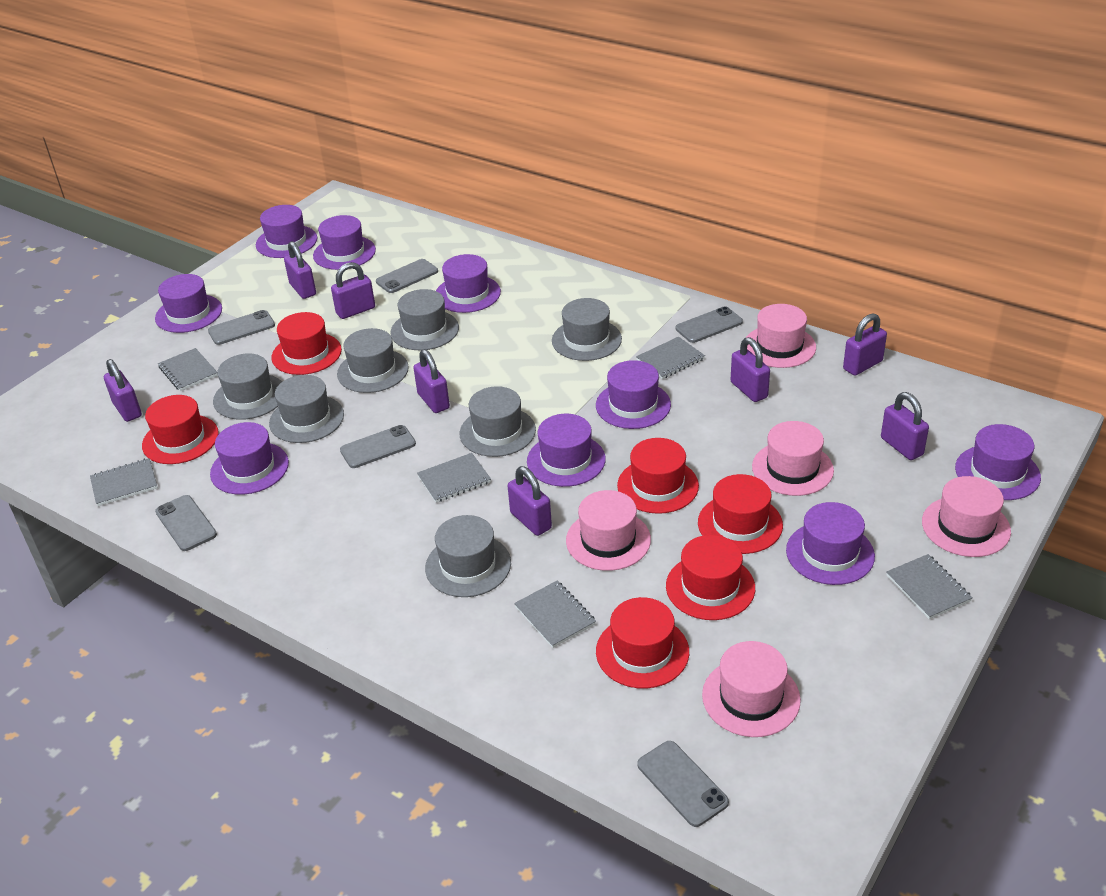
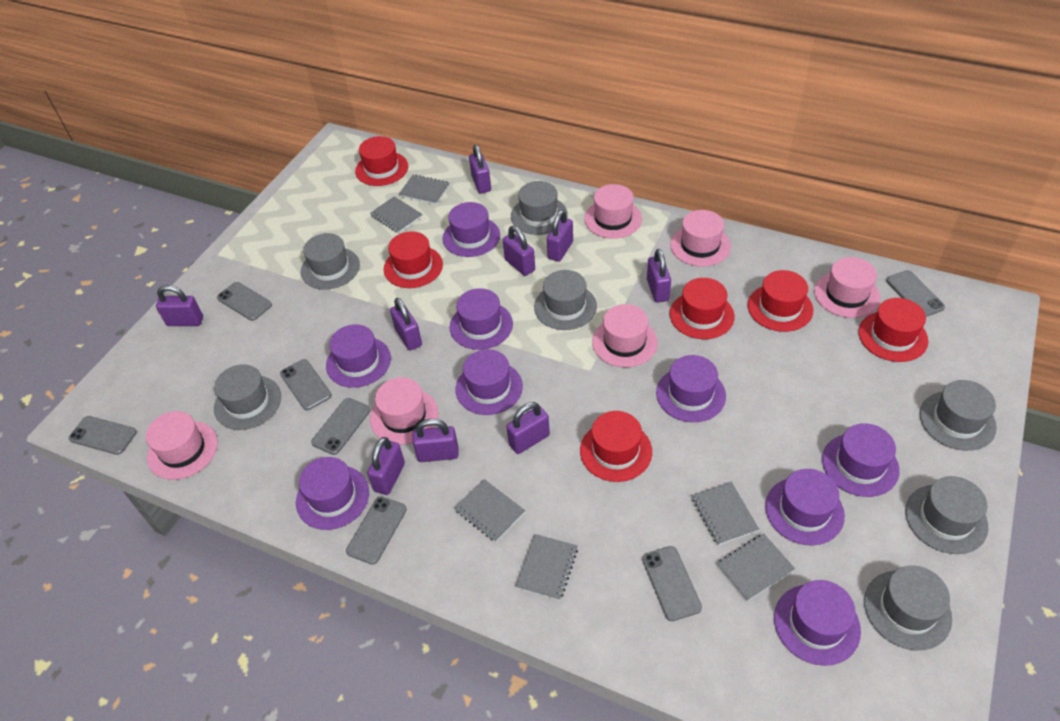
grey phone: 6 -> 7
pink hat: 5 -> 6
purple padlock: 8 -> 9

